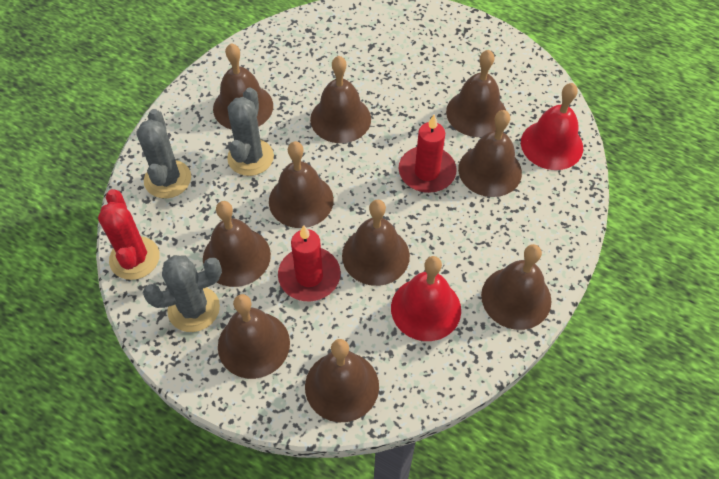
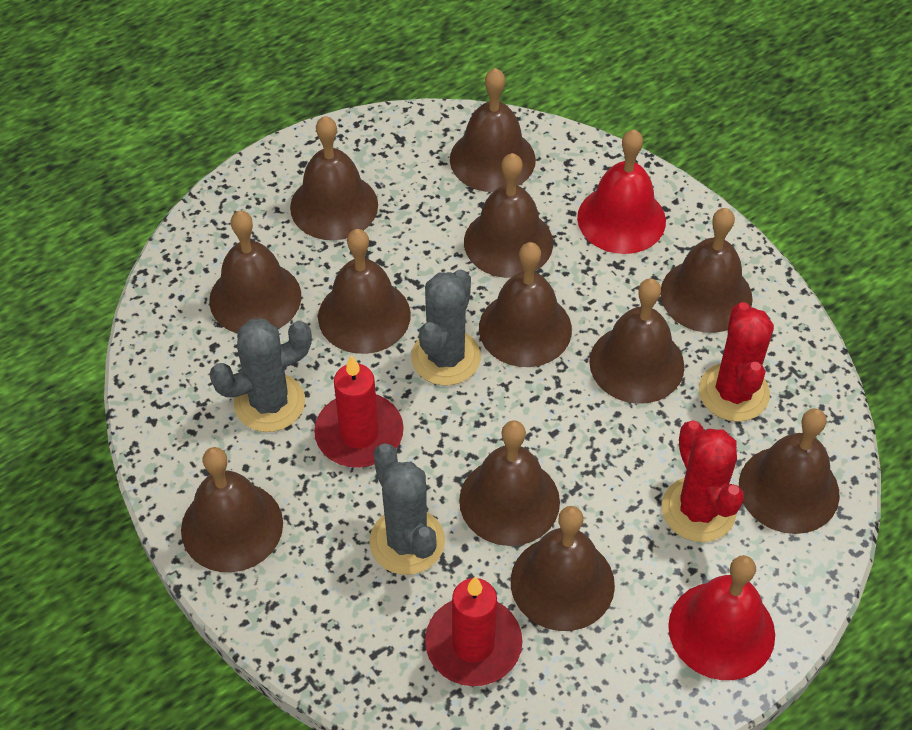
brown bell: 10 -> 12
red cactus: 1 -> 2

